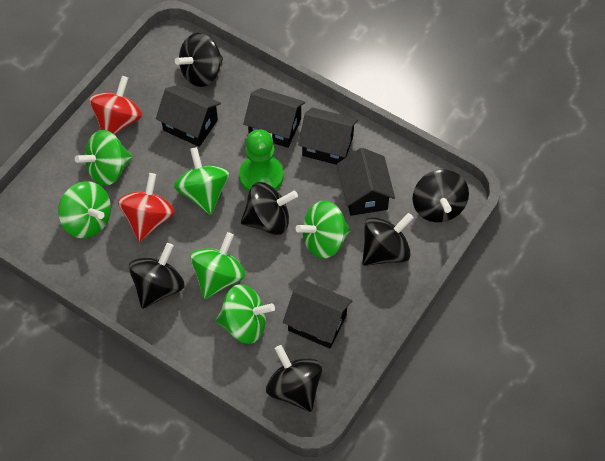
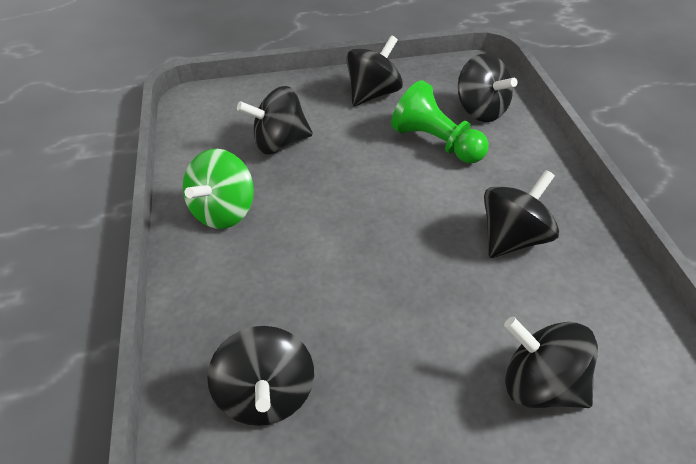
black house: 5 -> 0
green spinning top: 6 -> 1
red spinning top: 2 -> 0

